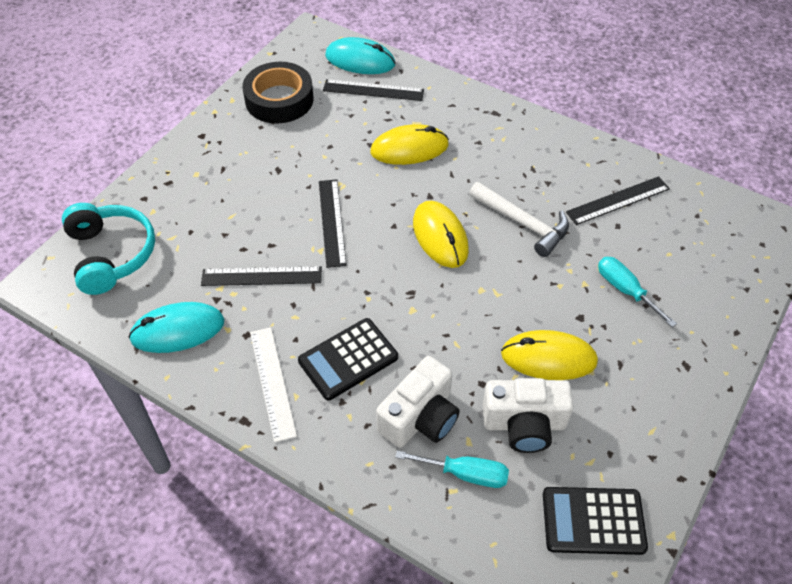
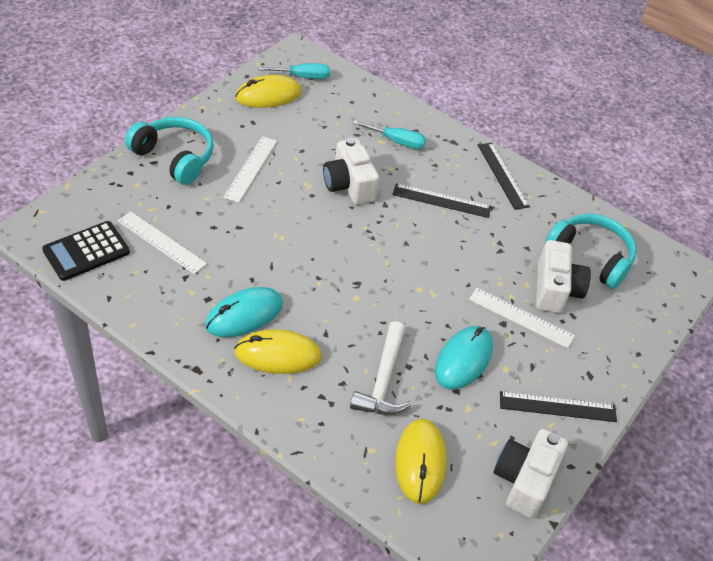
black calculator: 2 -> 1
black ruler: 4 -> 3
black tape: 1 -> 0
turquoise headphones: 1 -> 2
white camera: 2 -> 3
white ruler: 1 -> 3

